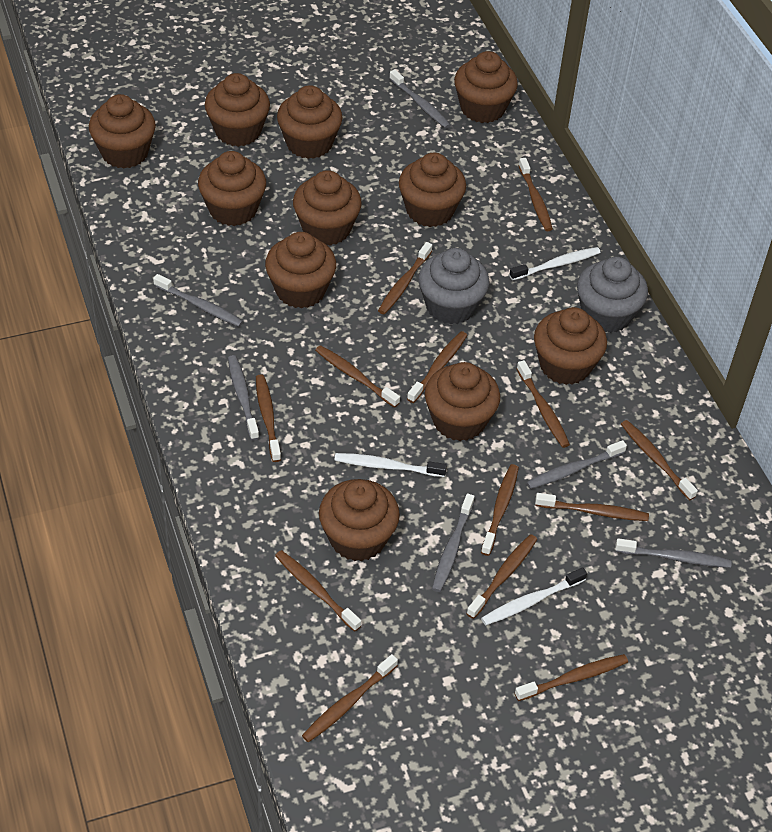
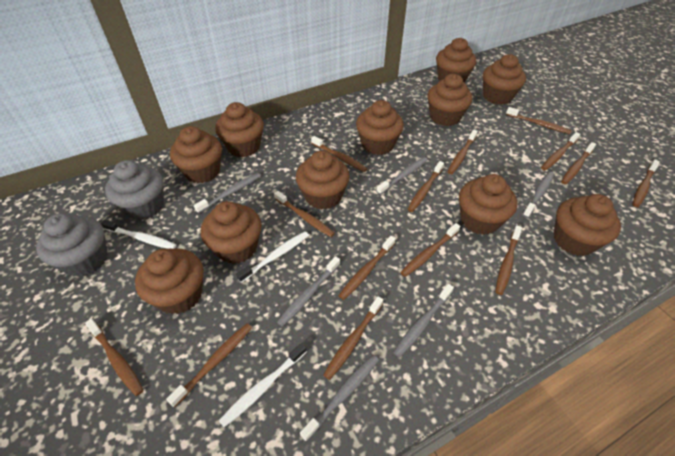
brown toothbrush: 13 -> 14

